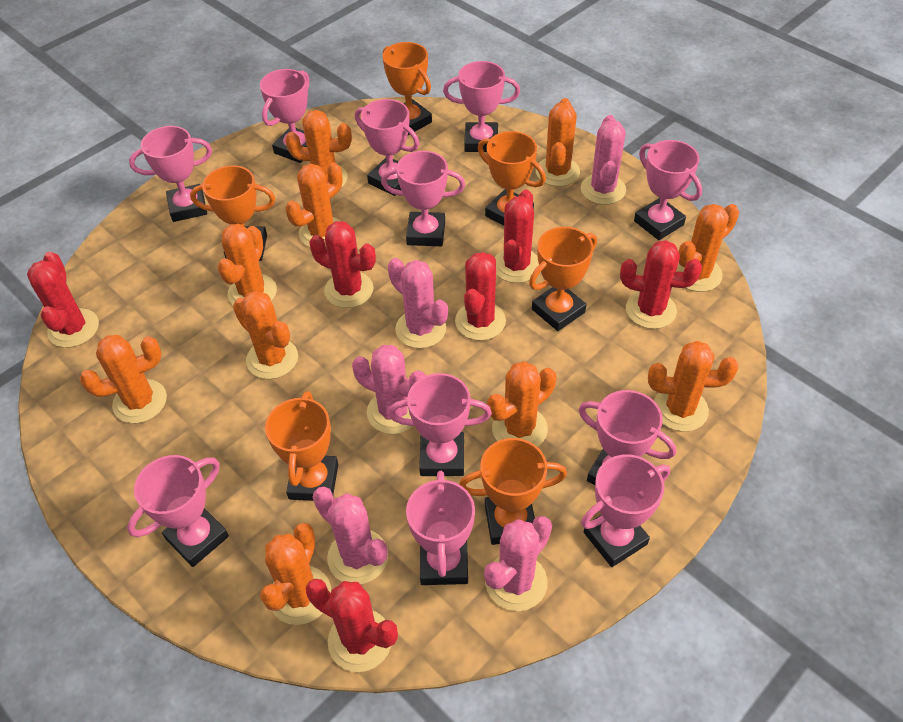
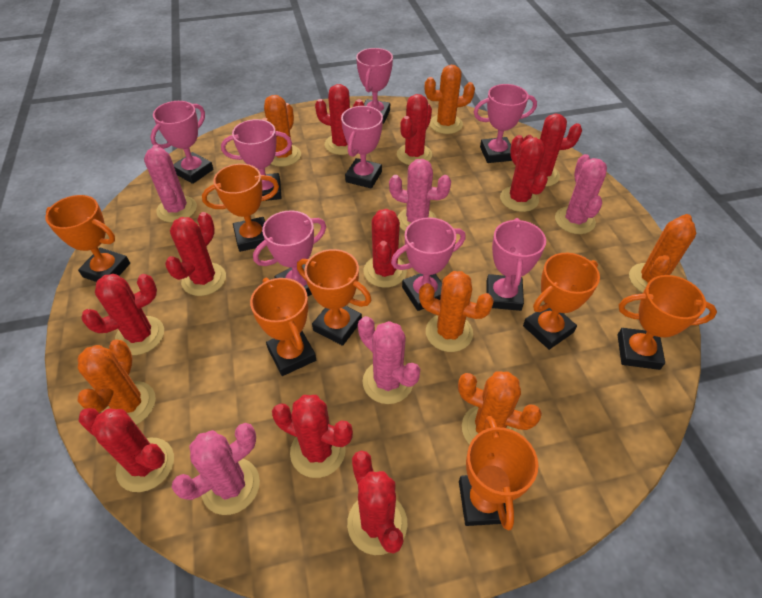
orange cactus: 10 -> 6
orange trophy: 6 -> 7
pink trophy: 11 -> 8
red cactus: 6 -> 10

